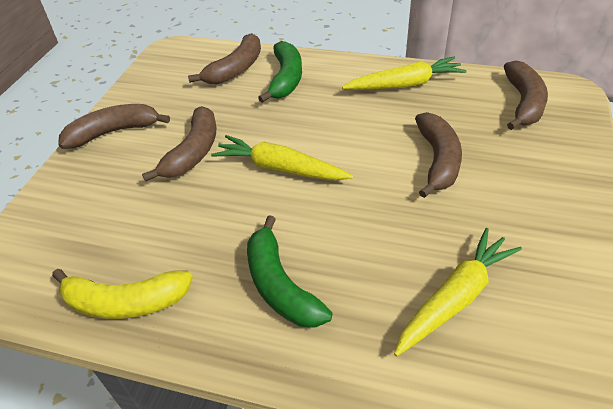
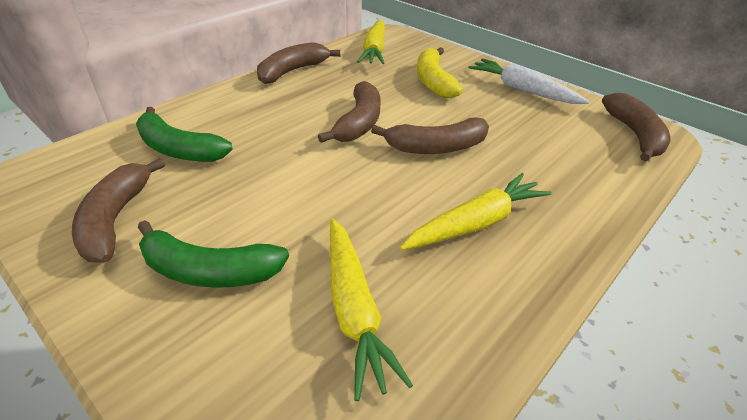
white carrot: 0 -> 1

